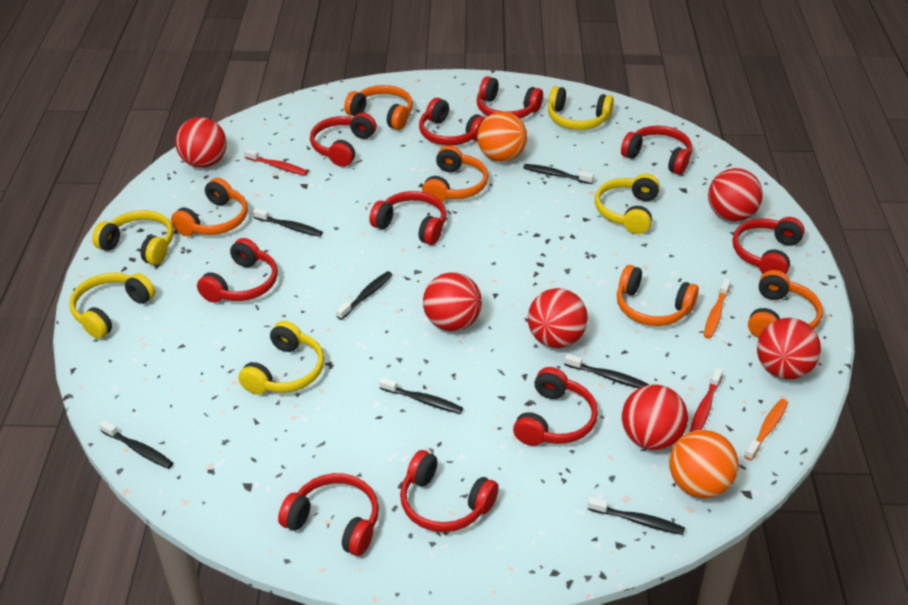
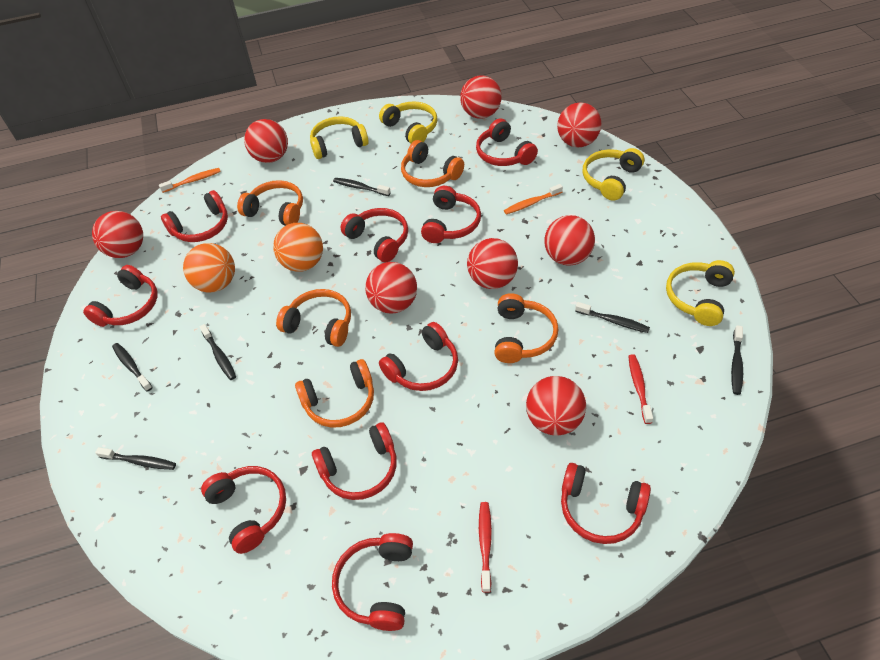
black toothbrush: 7 -> 6
red ball: 6 -> 8
yellow headphones: 5 -> 4

